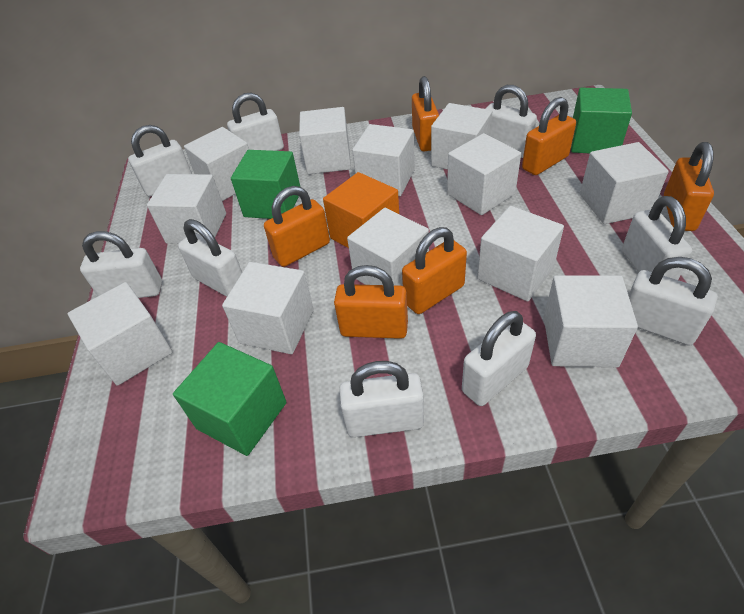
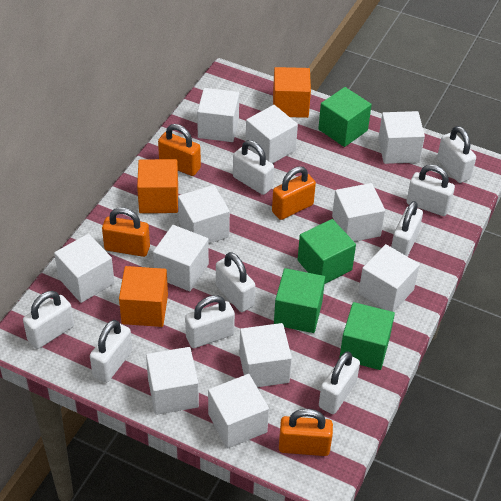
green cube: 3 -> 4
orange cube: 1 -> 3
orange padlock: 6 -> 4
white cube: 12 -> 11

